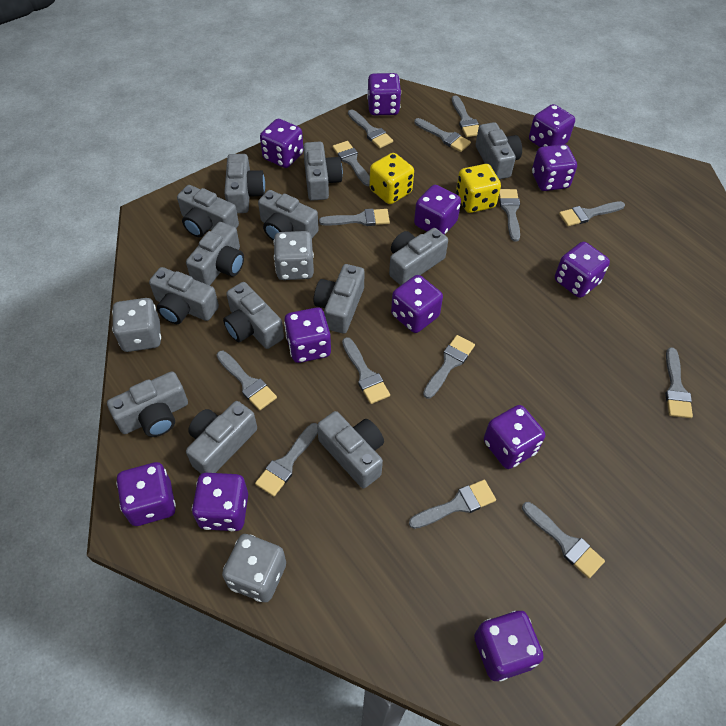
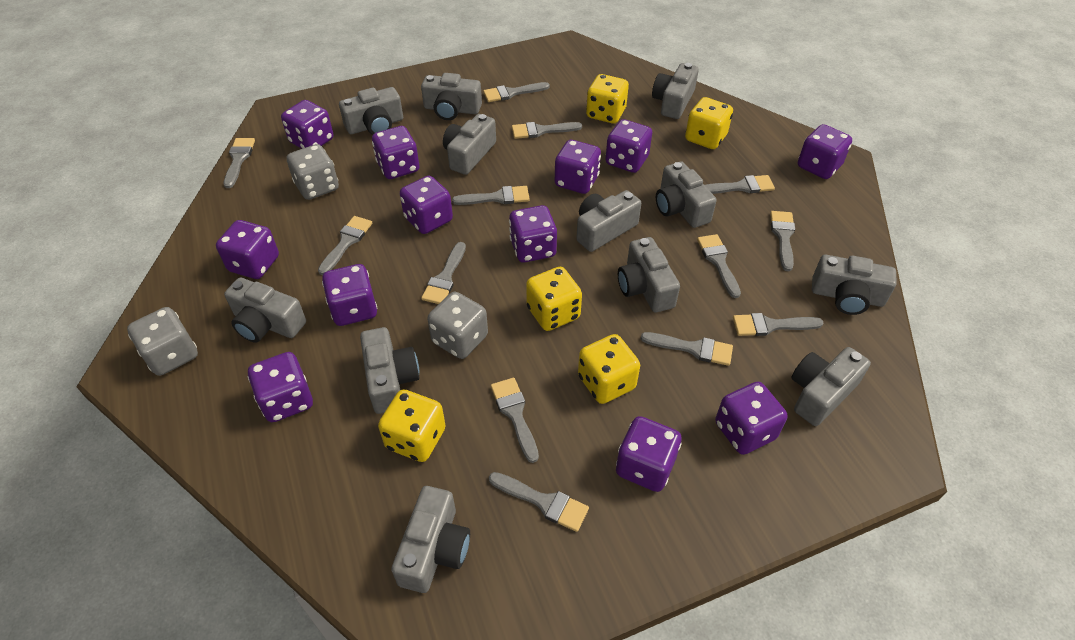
grey brush: 14 -> 13
grey camera: 13 -> 12
yellow dice: 2 -> 5

